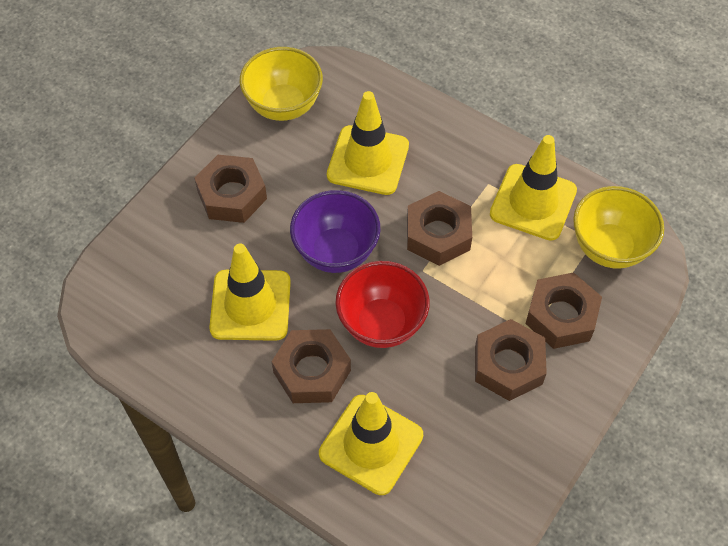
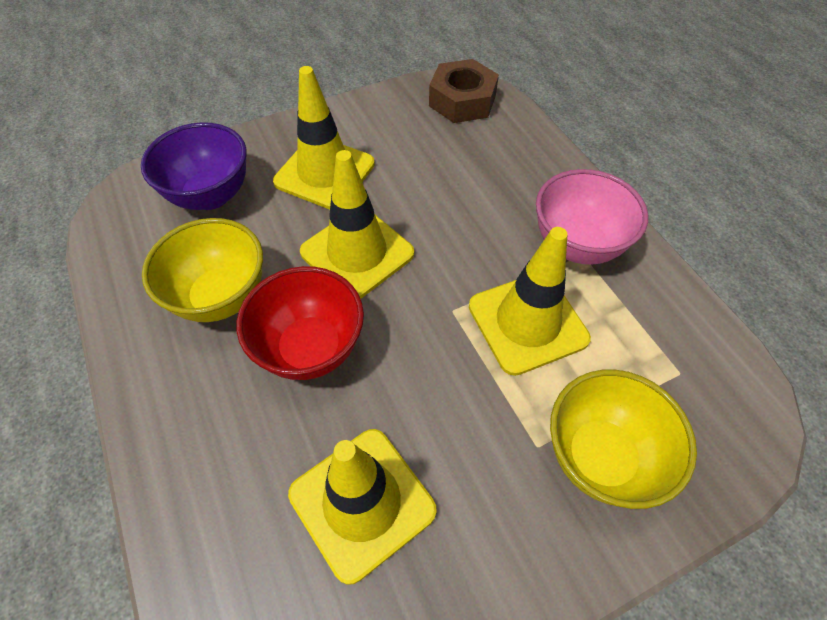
brown nut: 5 -> 1
pink bowl: 0 -> 1

